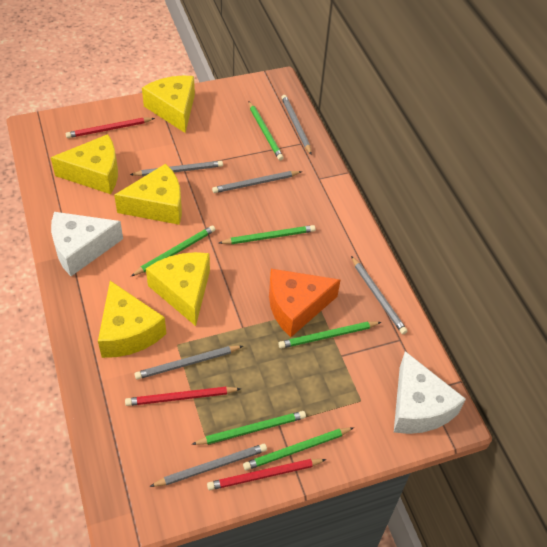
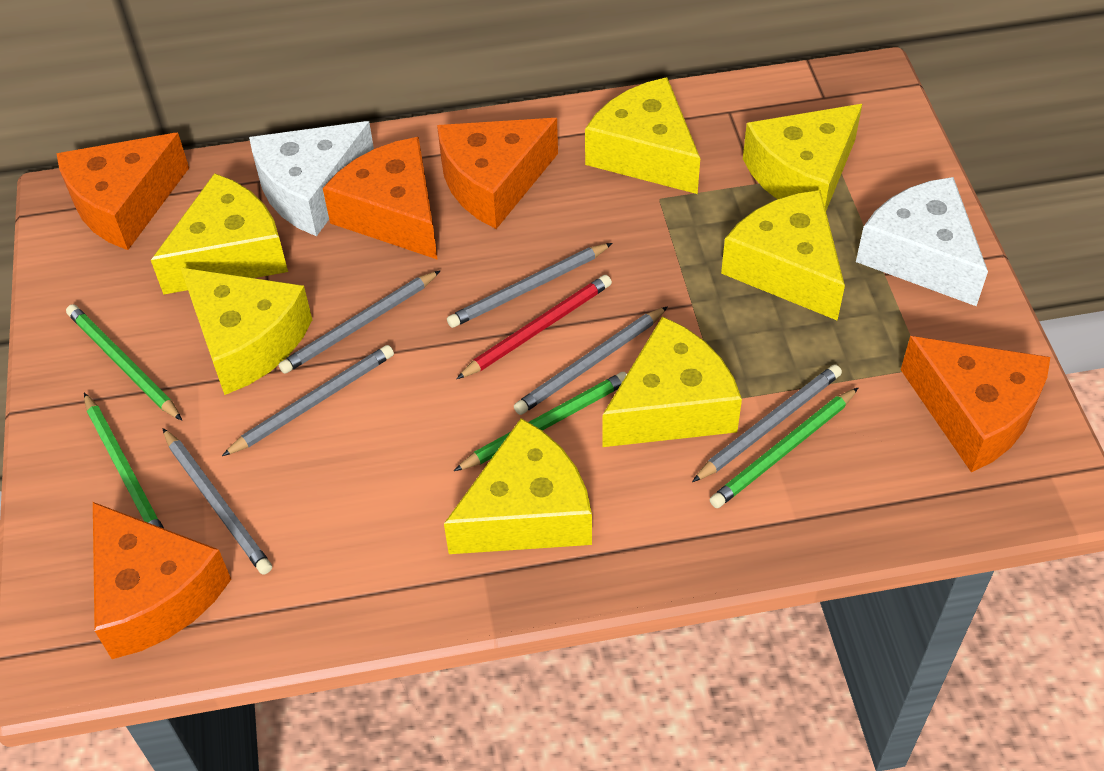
green pencil: 6 -> 4
orange cheese: 1 -> 5
red pencil: 3 -> 1
yellow cheese: 5 -> 7

